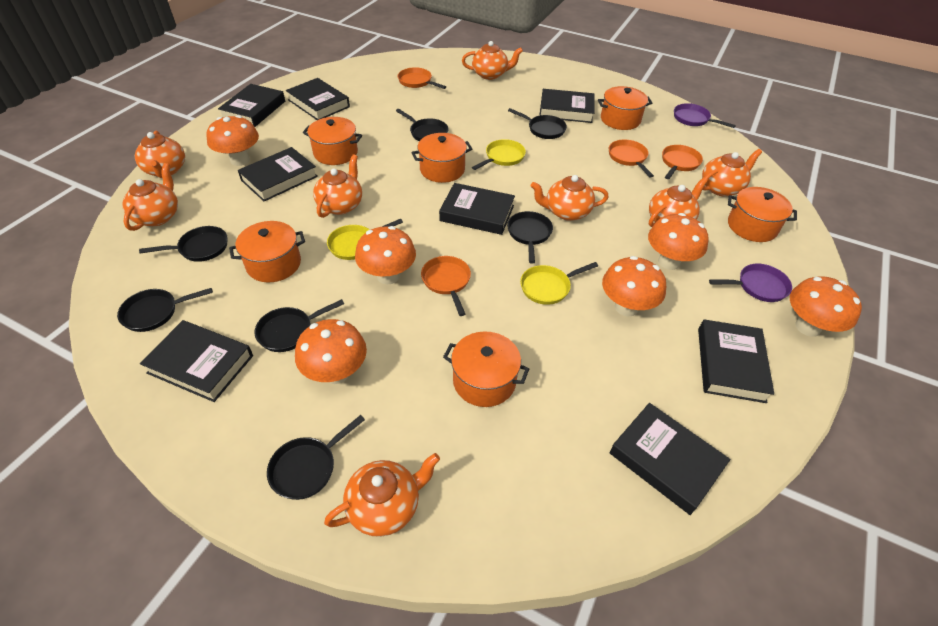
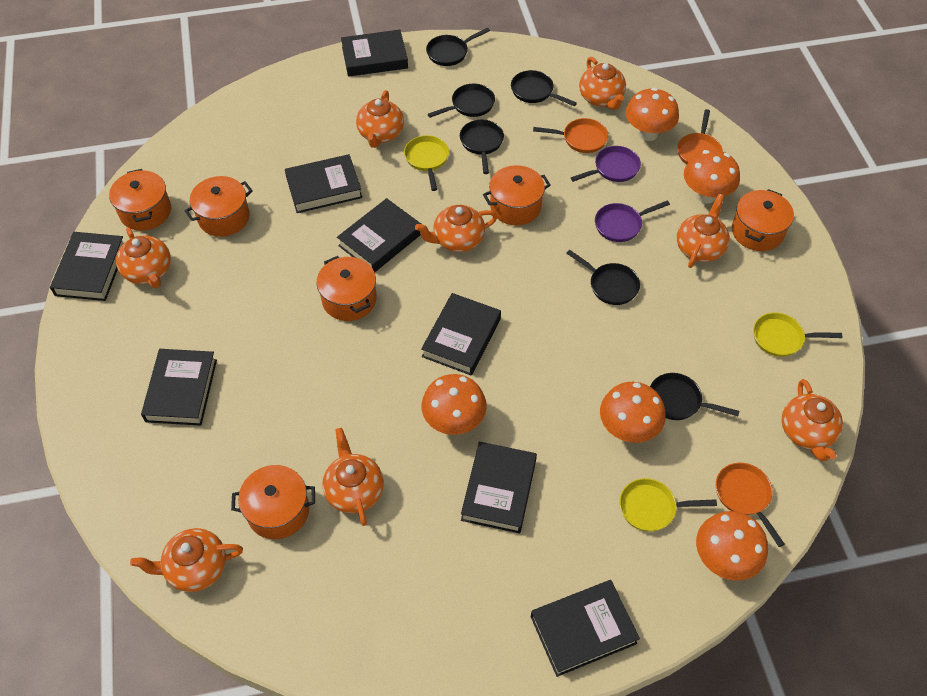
black pan: 7 -> 6
orange mushroom: 6 -> 5
orange pan: 4 -> 3

